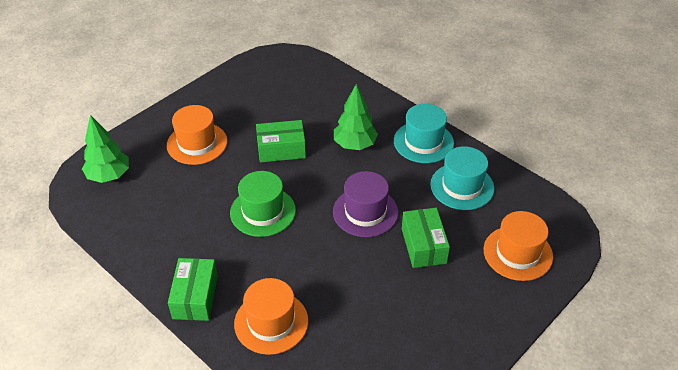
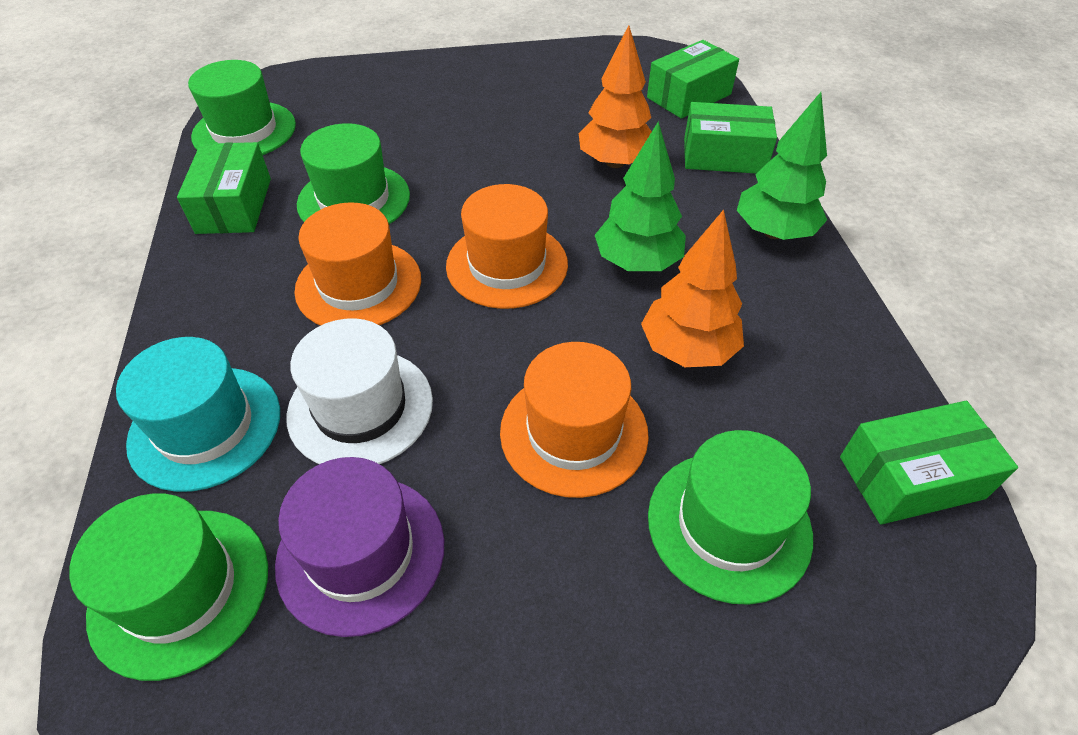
green box: 3 -> 4
green hat: 1 -> 4
orange tree: 0 -> 2
turquoise hat: 2 -> 1
white hat: 0 -> 1

